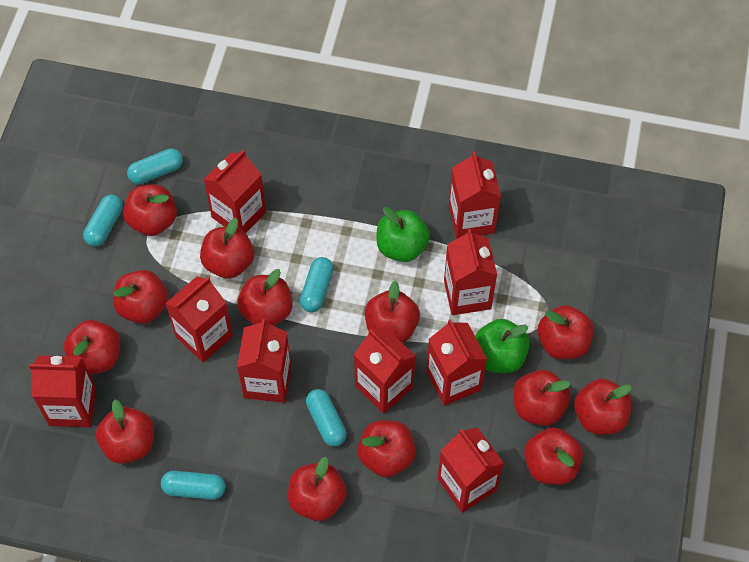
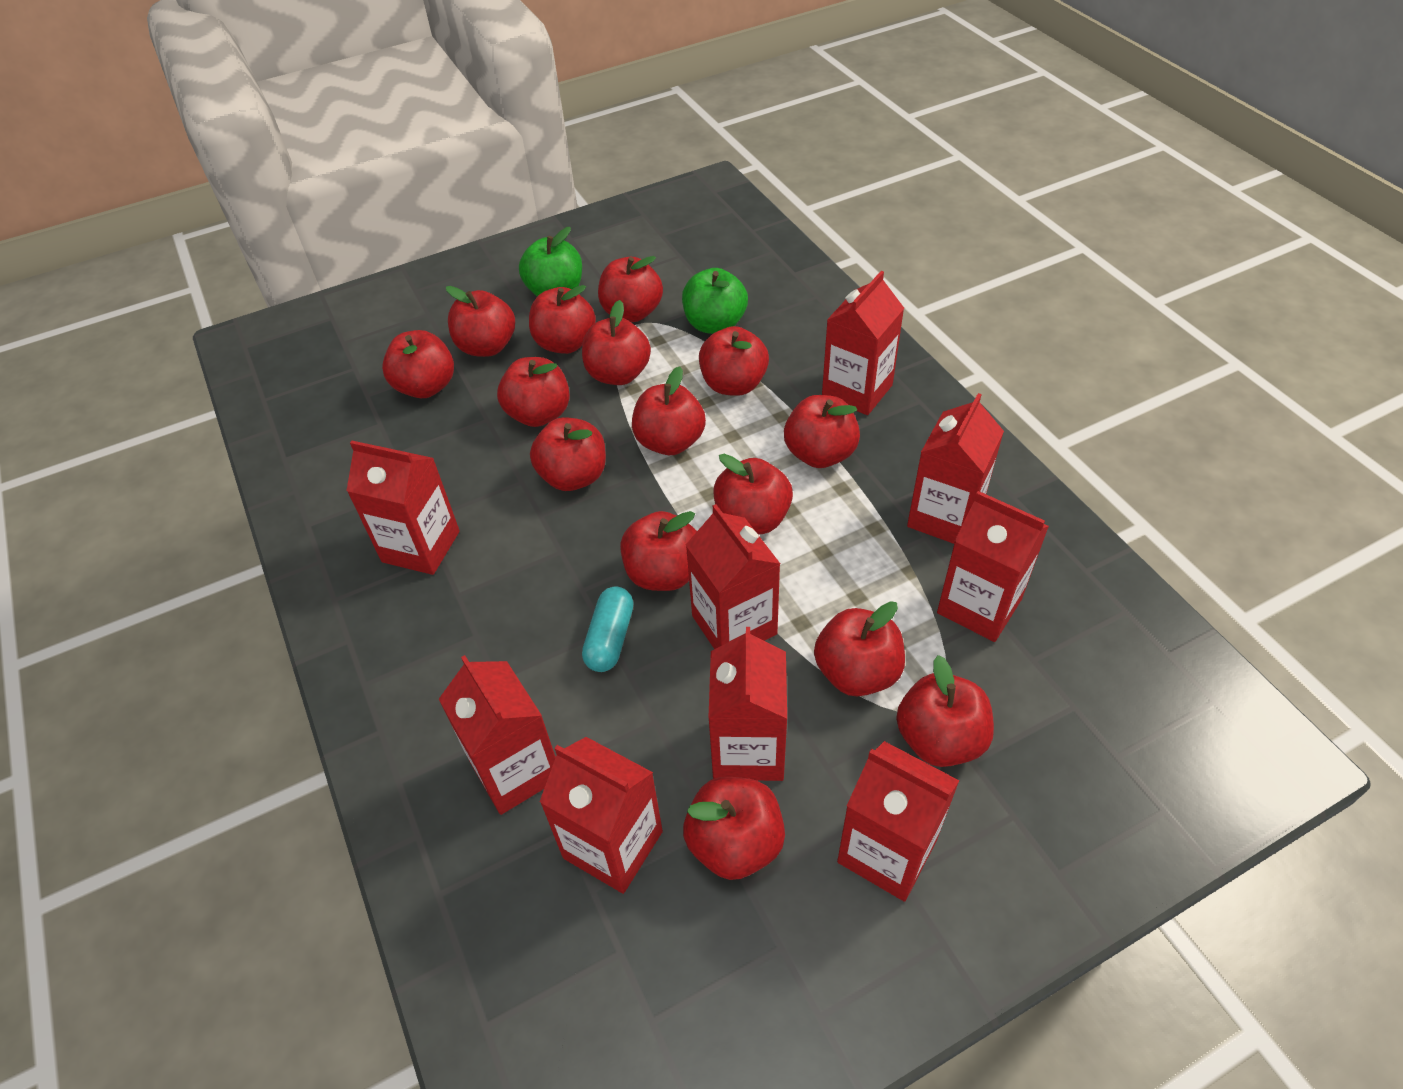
red apple: 13 -> 15
turquoise capsule: 5 -> 1

